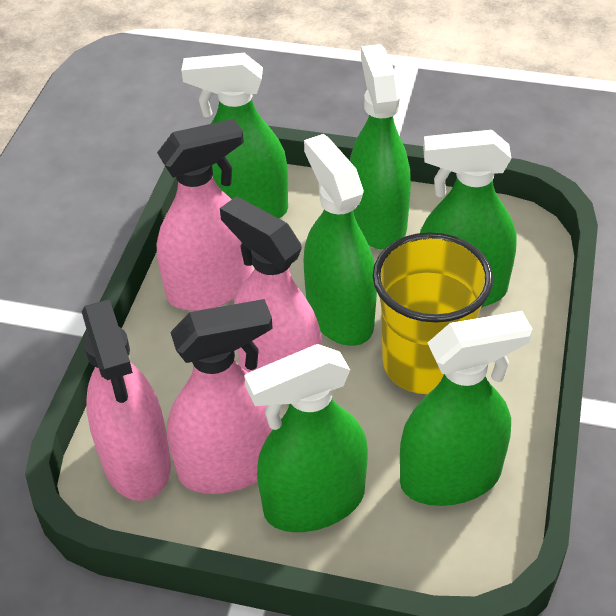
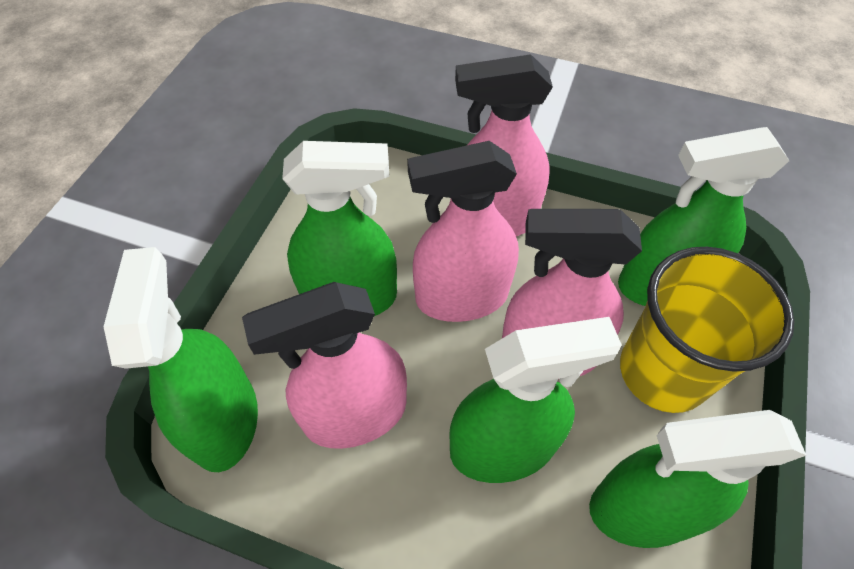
green spray bottle: 6 -> 5

